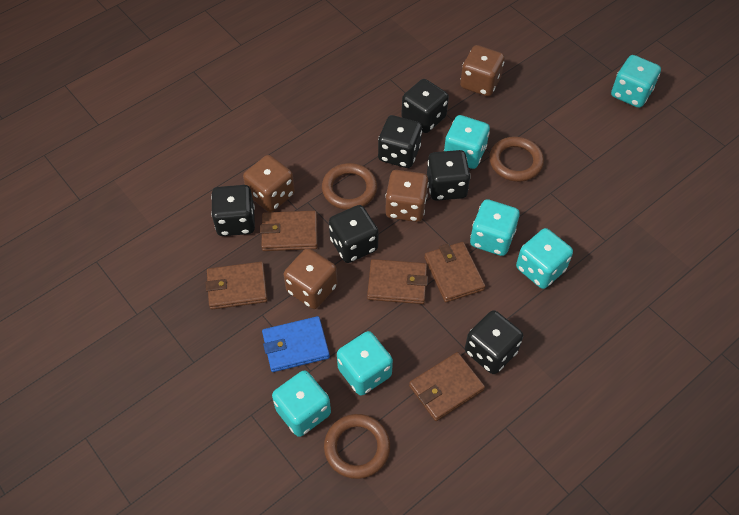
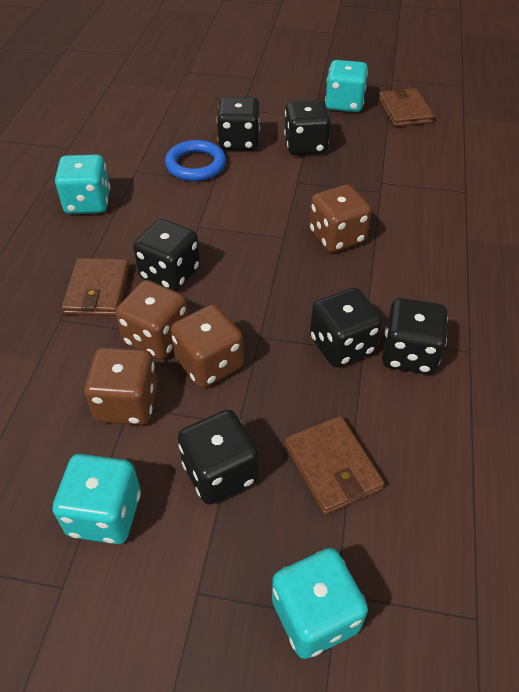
blue ring: 0 -> 1
blue wallet: 1 -> 0
brown ring: 3 -> 0
brown wallet: 5 -> 3
turquoise dice: 6 -> 4

